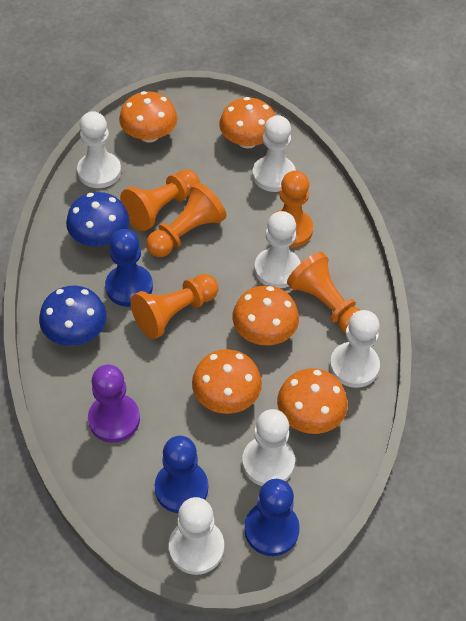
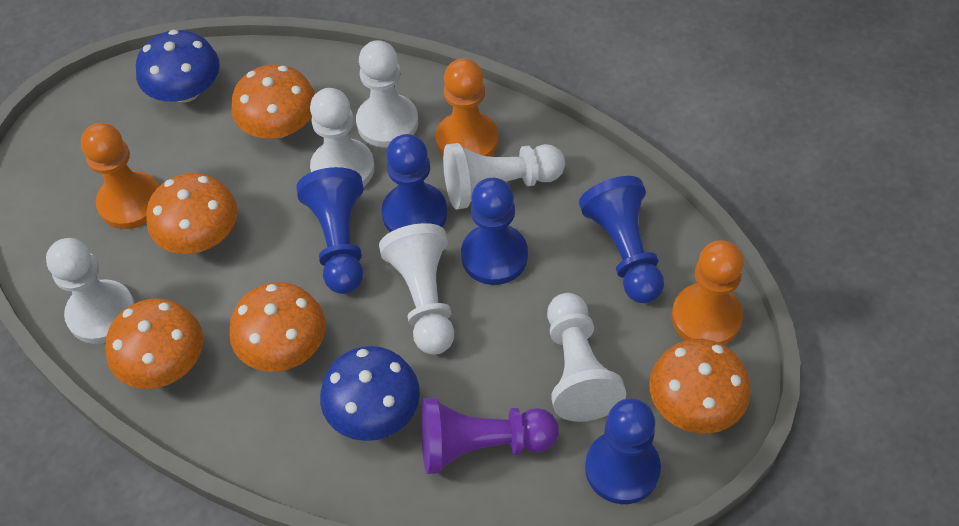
blue pawn: 3 -> 5
orange pawn: 5 -> 3

